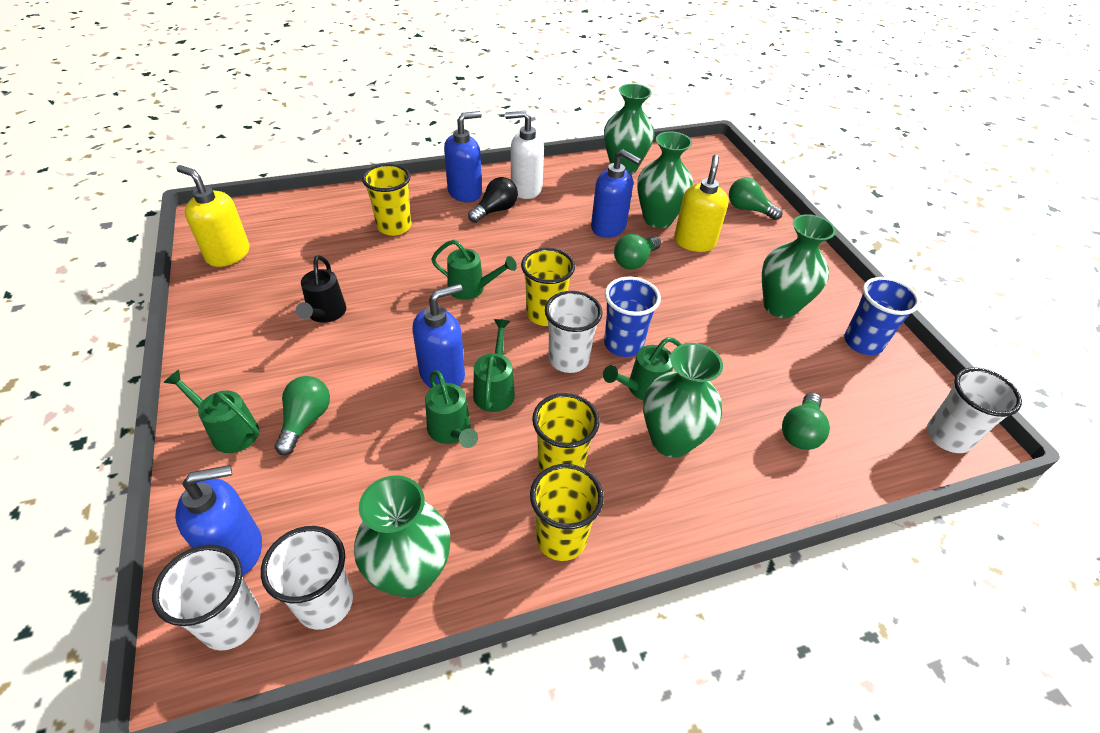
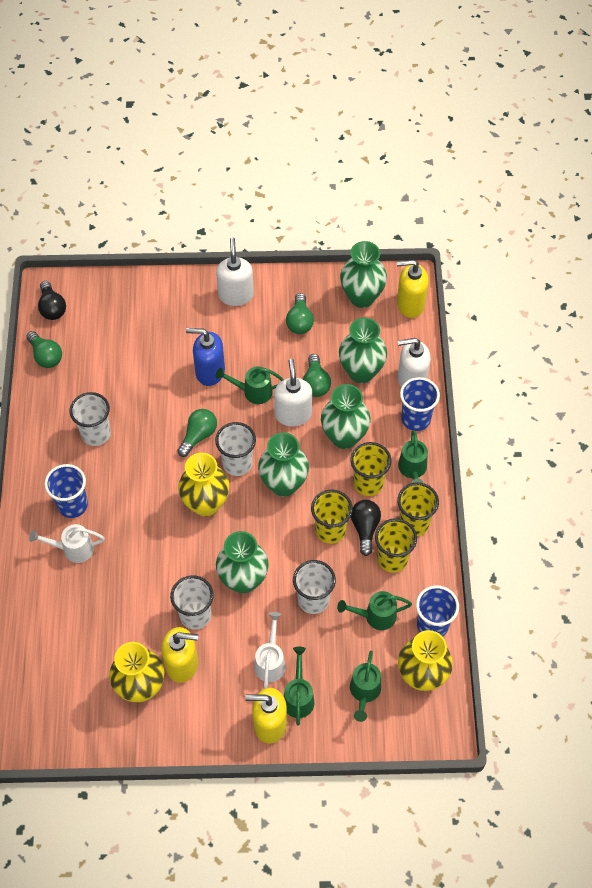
black light bulb: 1 -> 2
black watering can: 1 -> 0
blue cup: 2 -> 3
blue soap dispenser: 4 -> 1
white soap dispenser: 1 -> 3
white watering can: 0 -> 2
yellow soap dispenser: 2 -> 3
yellow vase: 0 -> 3

